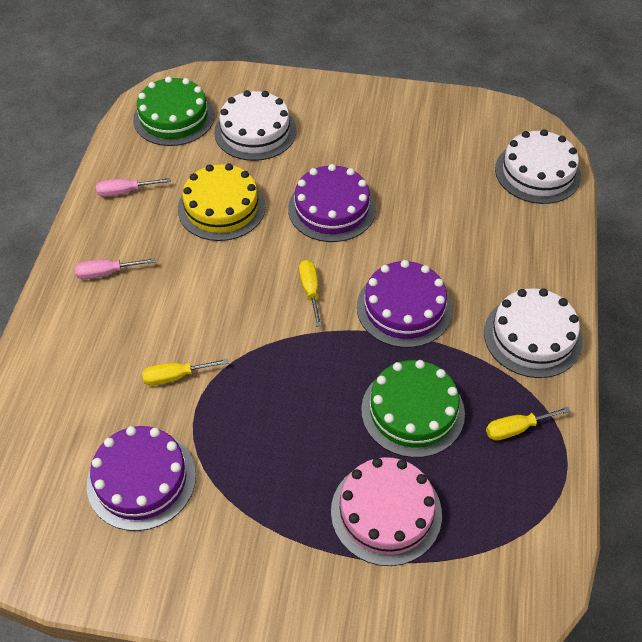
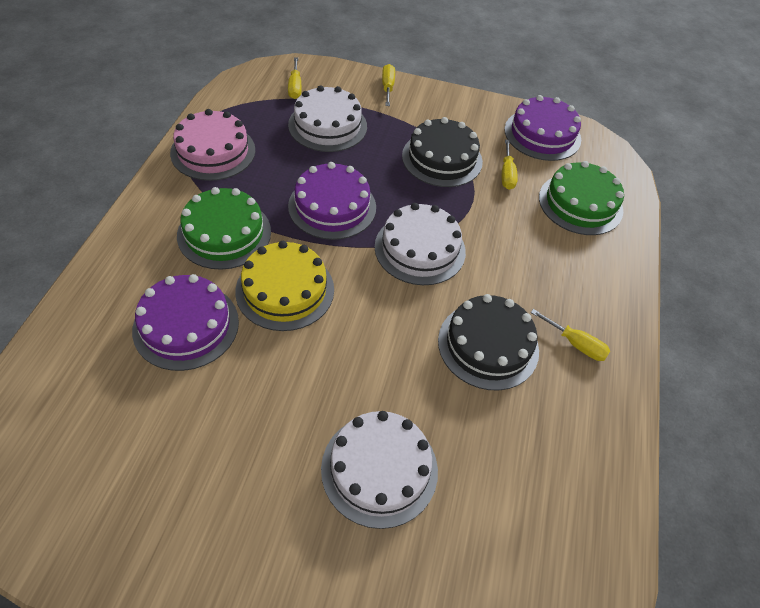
black cake: 0 -> 2
pink screwdriver: 2 -> 0
yellow screwdriver: 3 -> 4

